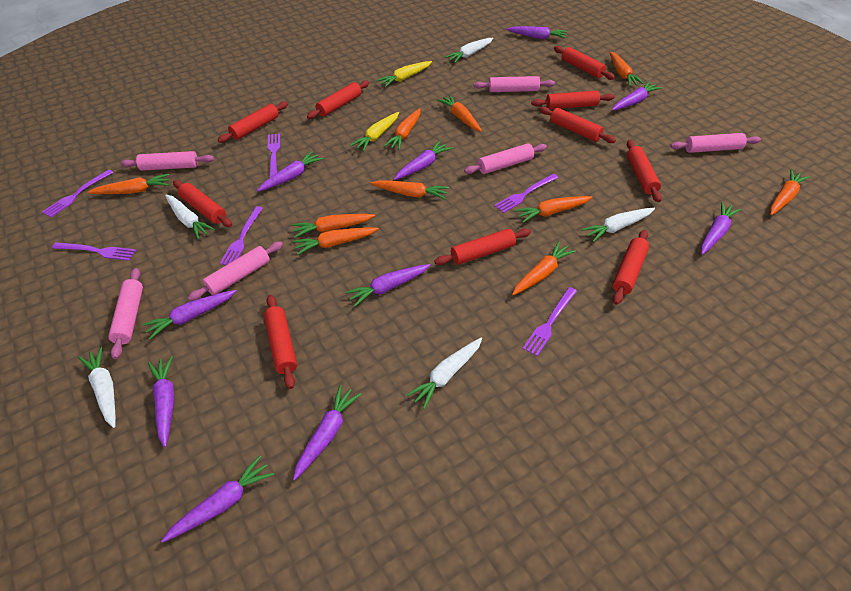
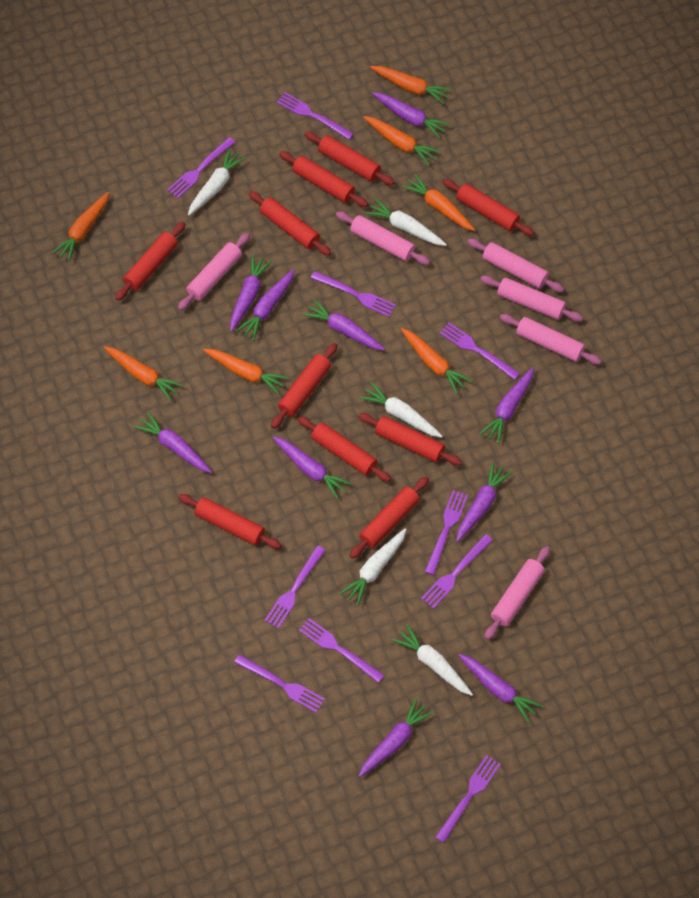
orange carrot: 10 -> 7
purple fork: 6 -> 10
yellow carrot: 2 -> 0

